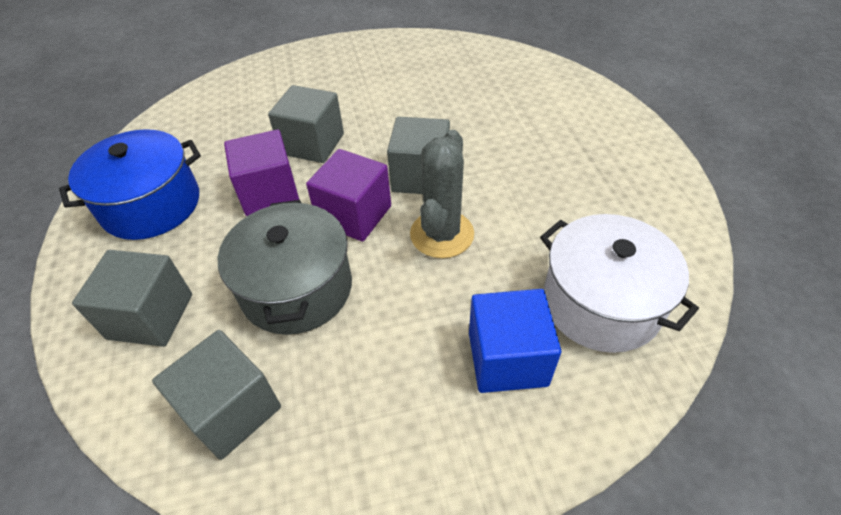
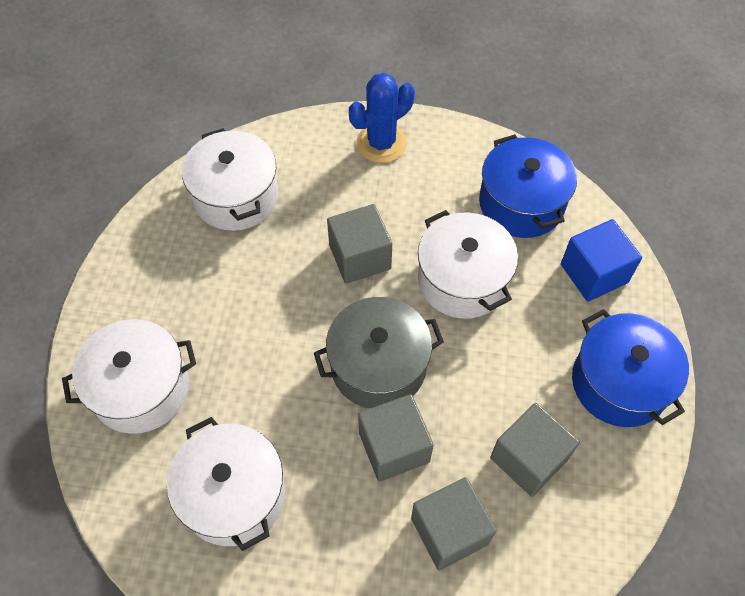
blue cactus: 0 -> 1
blue pot: 1 -> 2
grey cactus: 1 -> 0
purple cube: 2 -> 0
white pot: 1 -> 4

